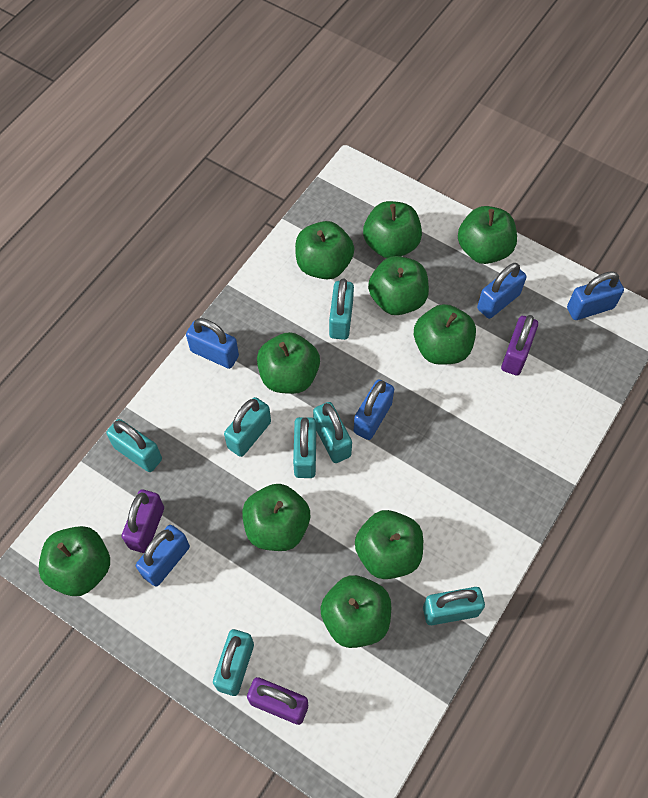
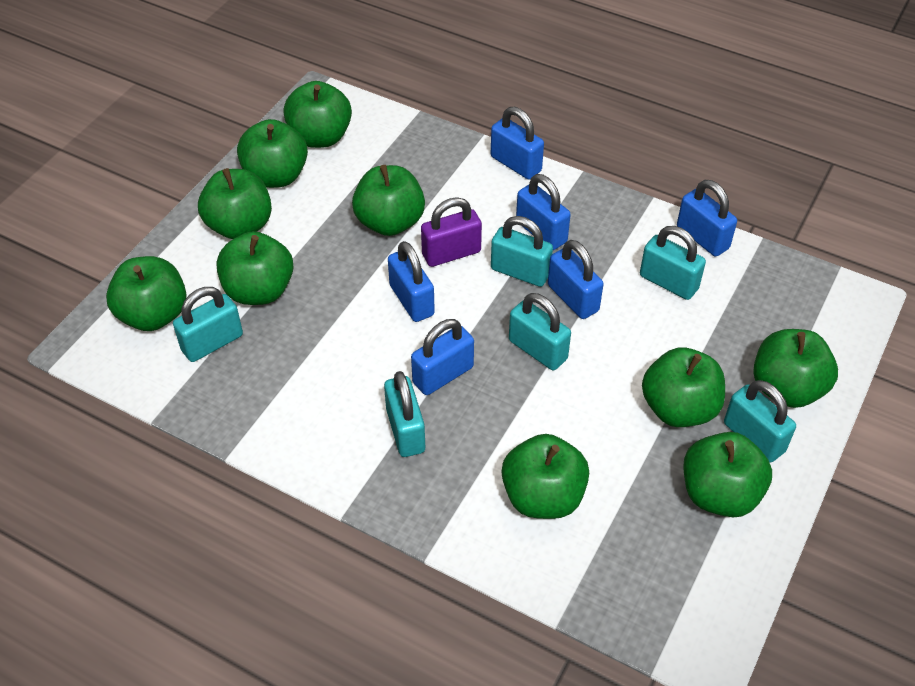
blue padlock: 5 -> 6
purple padlock: 3 -> 1
turquoise padlock: 7 -> 6

